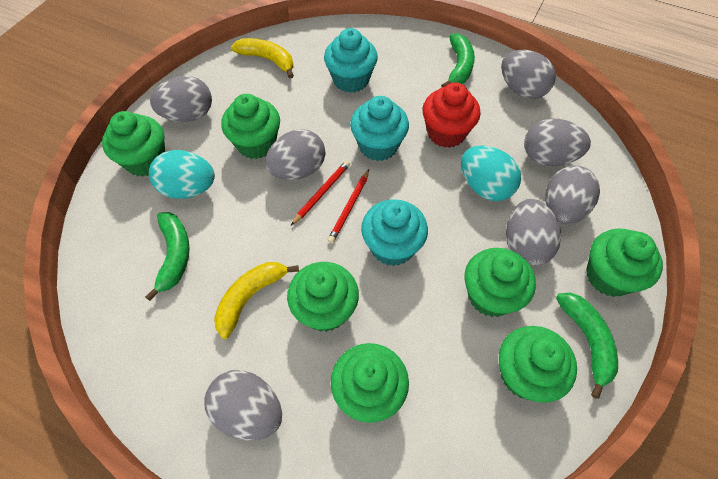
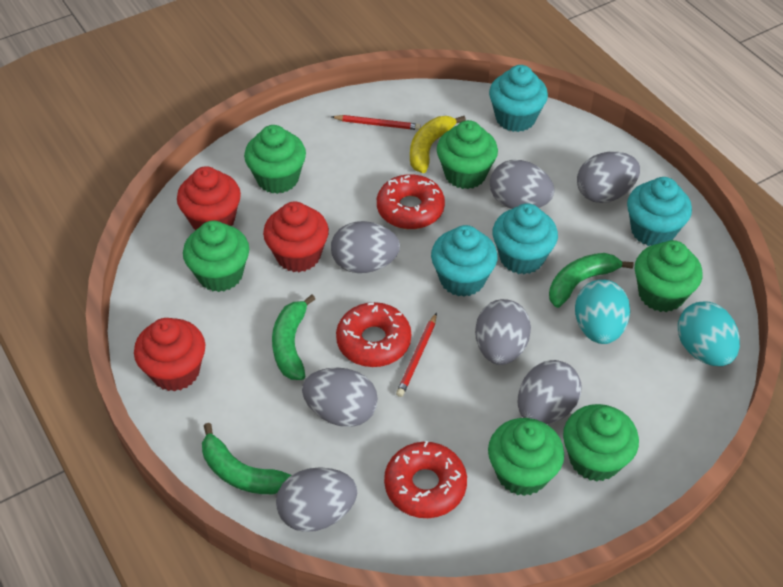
green cupcake: 7 -> 6
red cupcake: 1 -> 3
red donut: 0 -> 3
turquoise cupcake: 3 -> 4
yellow banana: 2 -> 1

